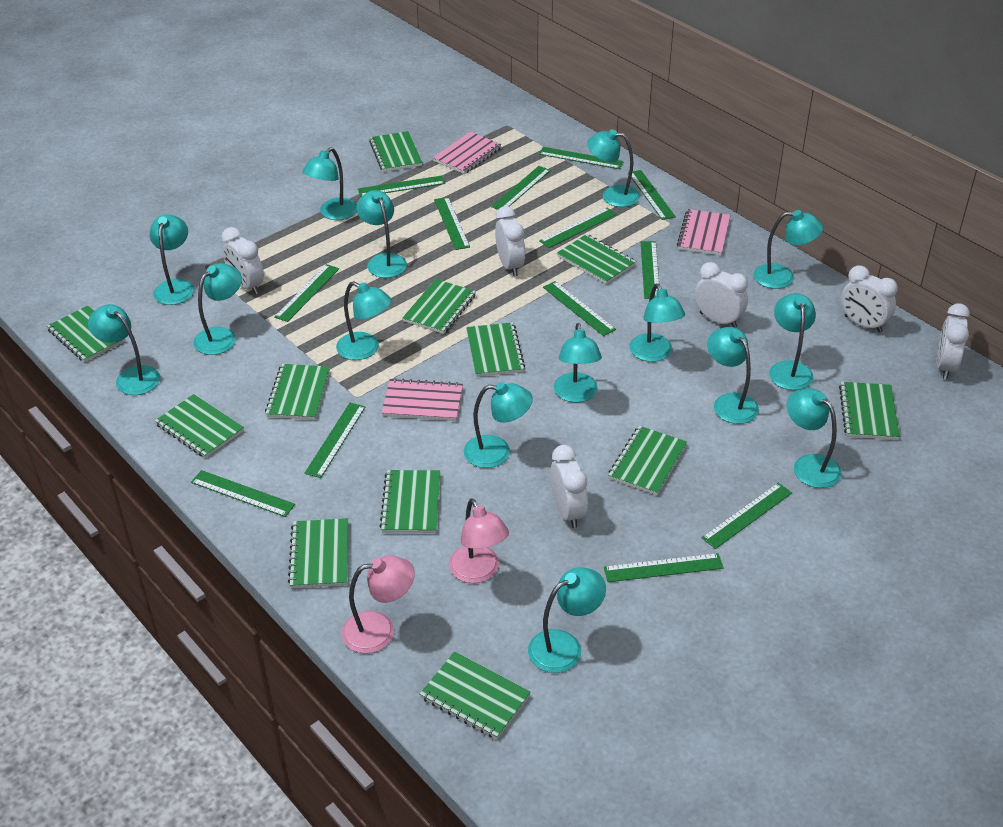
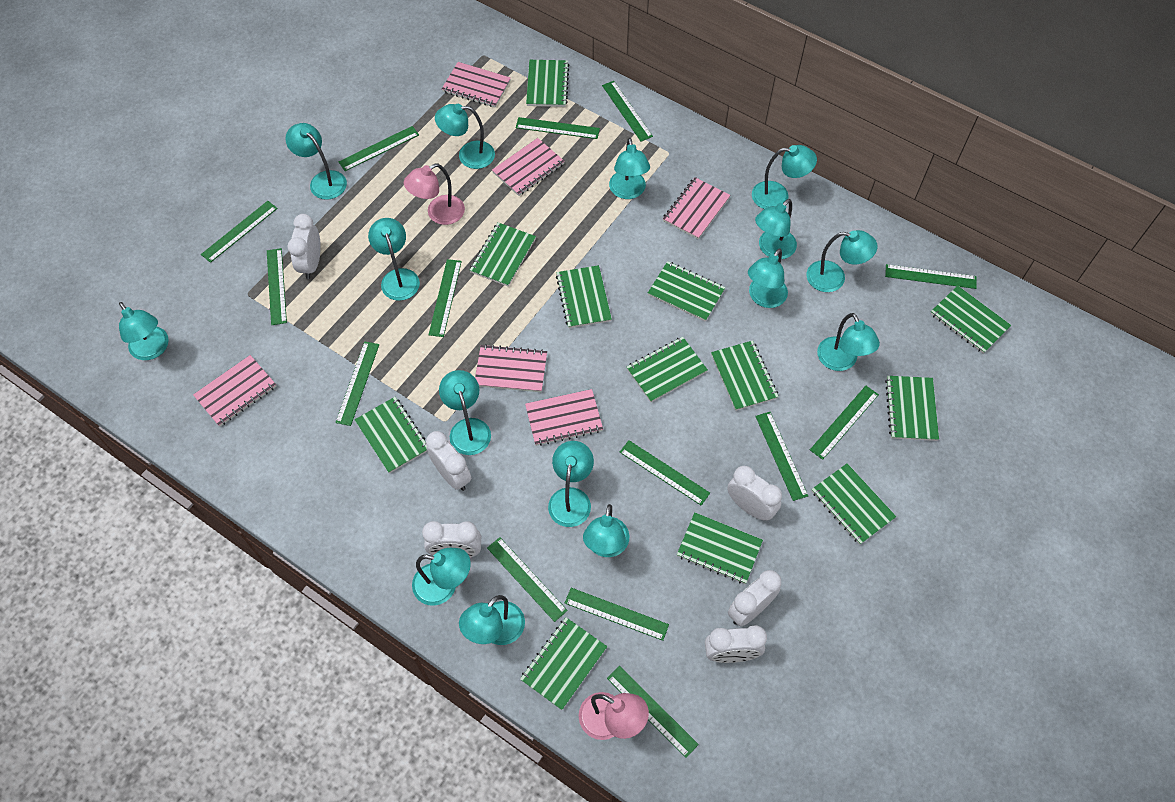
green ruler: 13 -> 14
pink notebook: 3 -> 6

